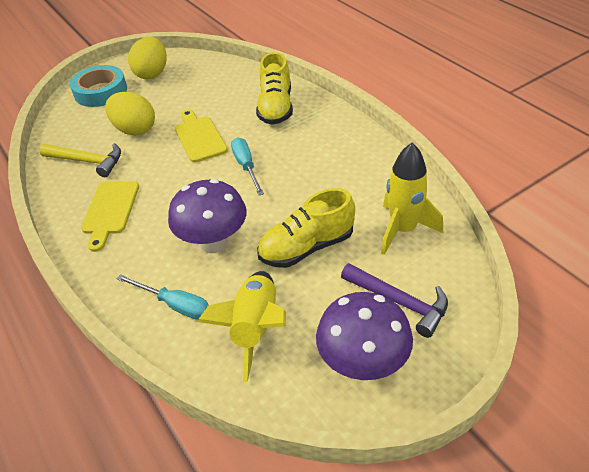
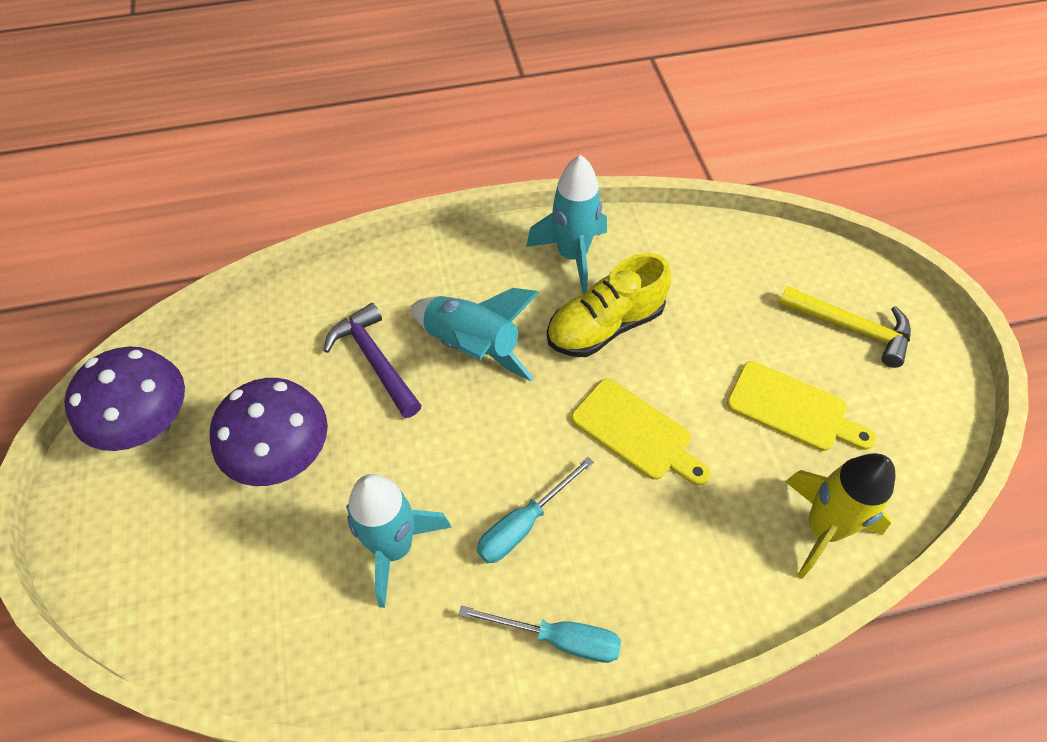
turquoise rocket: 0 -> 3
turquoise tape: 1 -> 0
yellow egg: 2 -> 0
yellow rocket: 2 -> 1
yellow shoe: 2 -> 1

